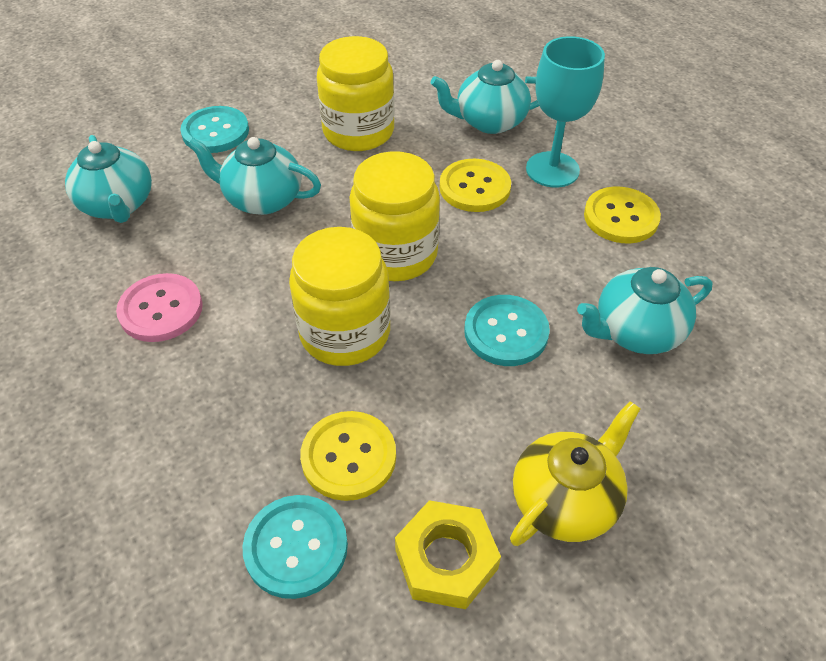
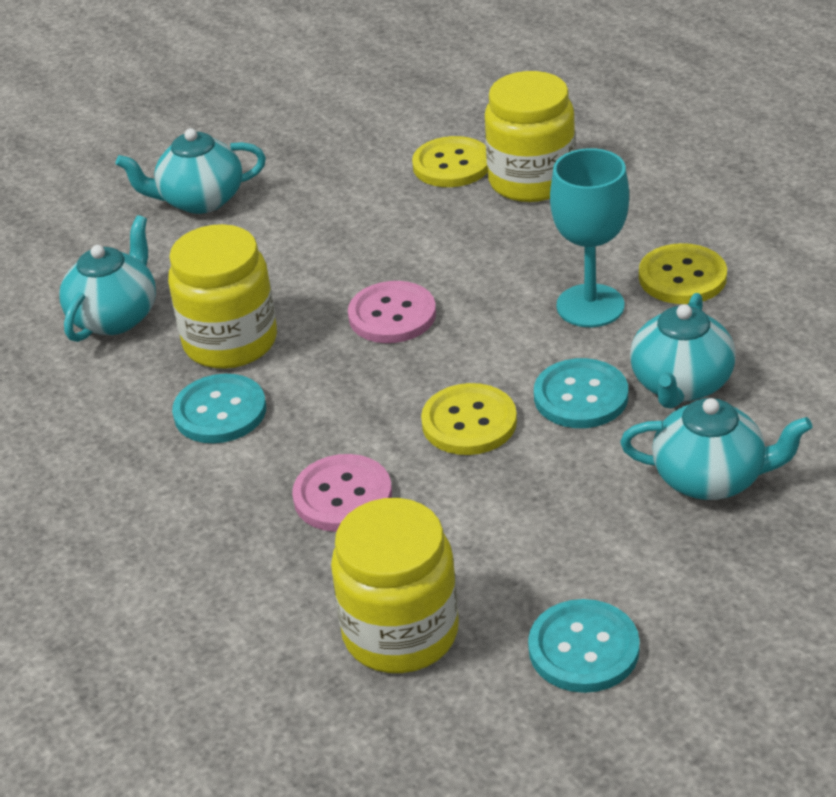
pink button: 1 -> 2
yellow nut: 1 -> 0
yellow teapot: 1 -> 0

